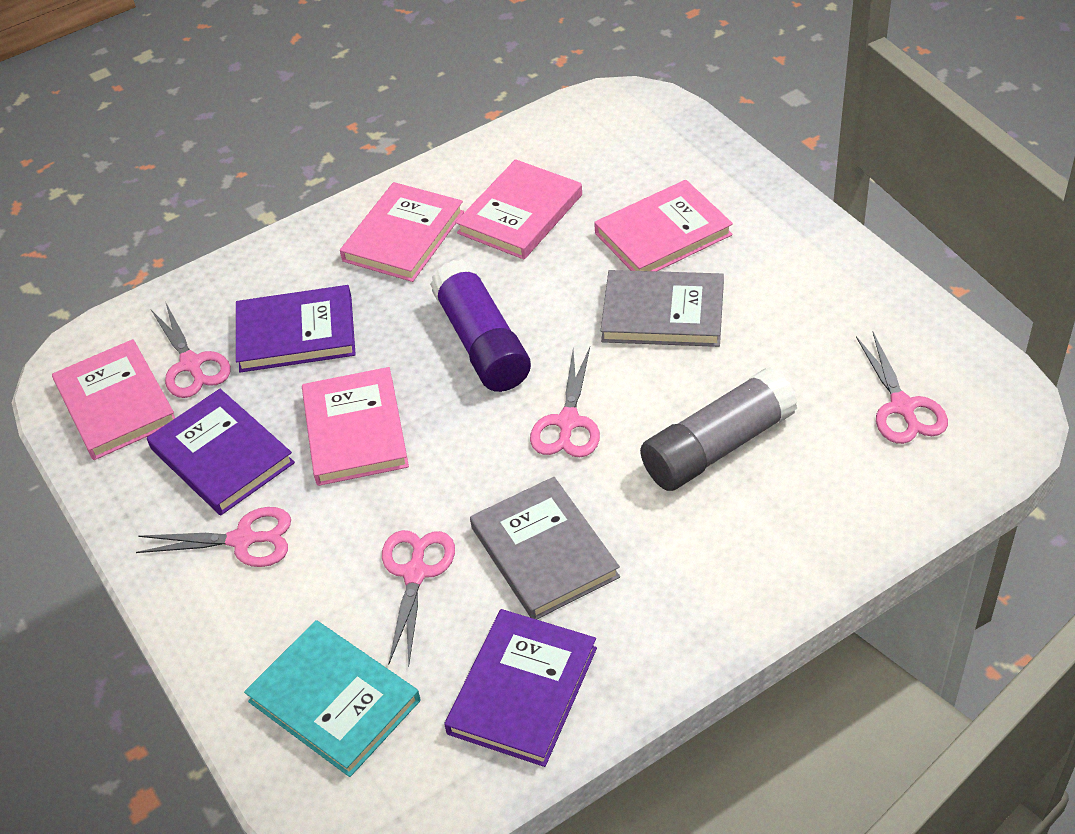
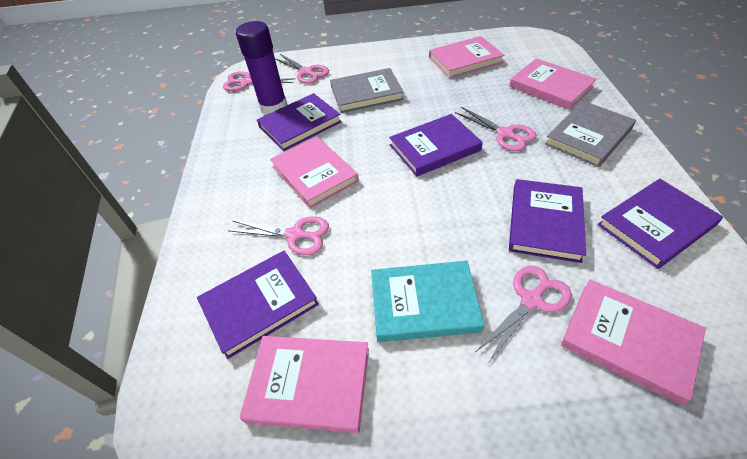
grey glue stick: 1 -> 0
purple book: 3 -> 5

